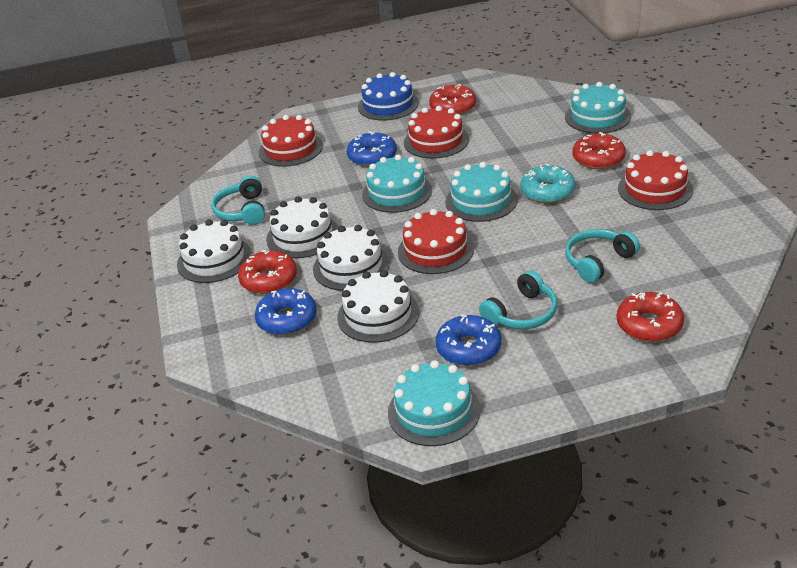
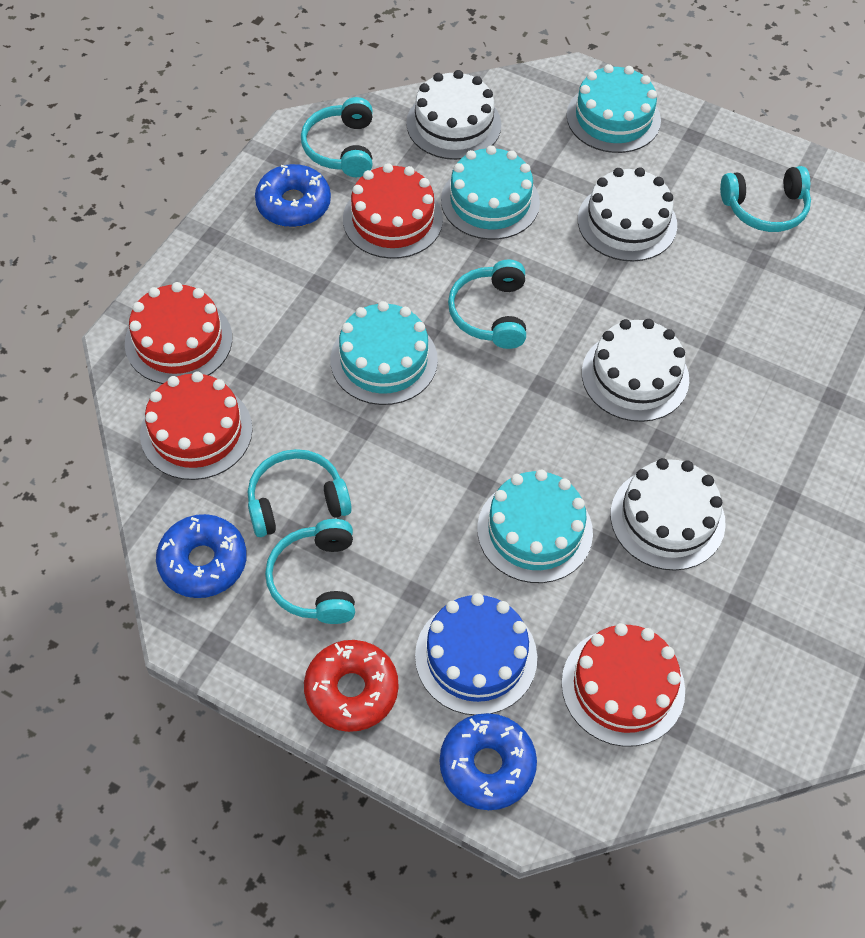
red donut: 4 -> 1
turquoise donut: 1 -> 0
turquoise headphones: 3 -> 5

